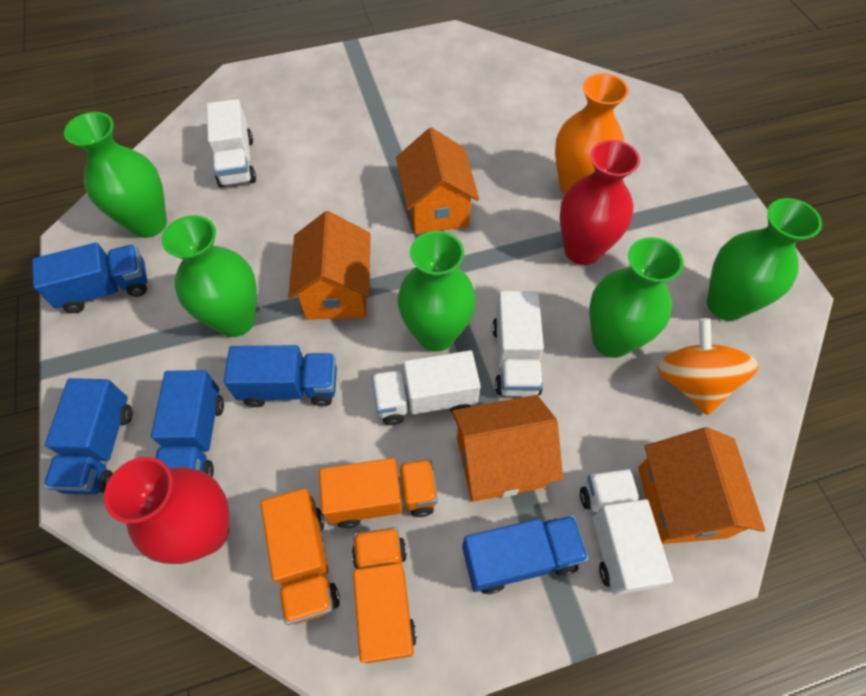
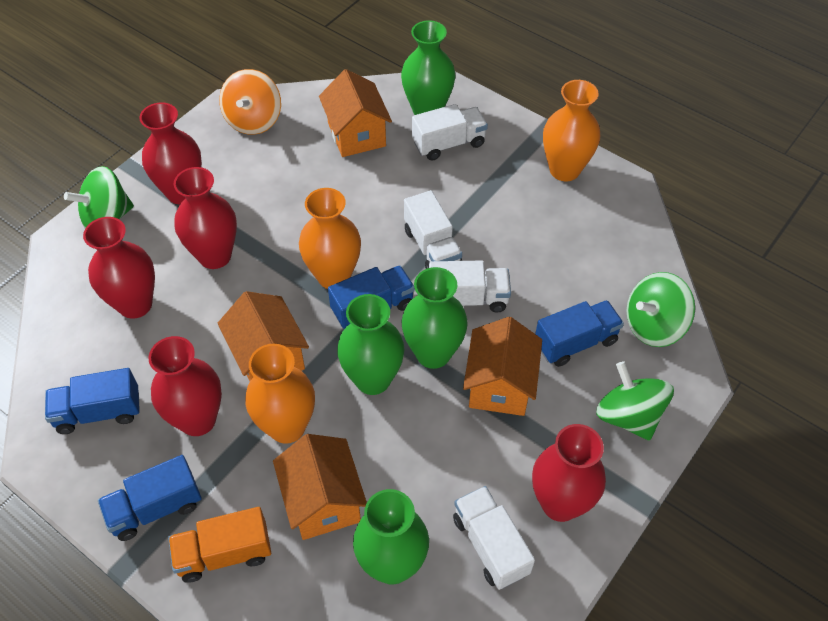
blue truck: 5 -> 4
green spinning top: 0 -> 3
green vase: 5 -> 4
orange truck: 3 -> 1
orange vase: 1 -> 3
red vase: 2 -> 5

